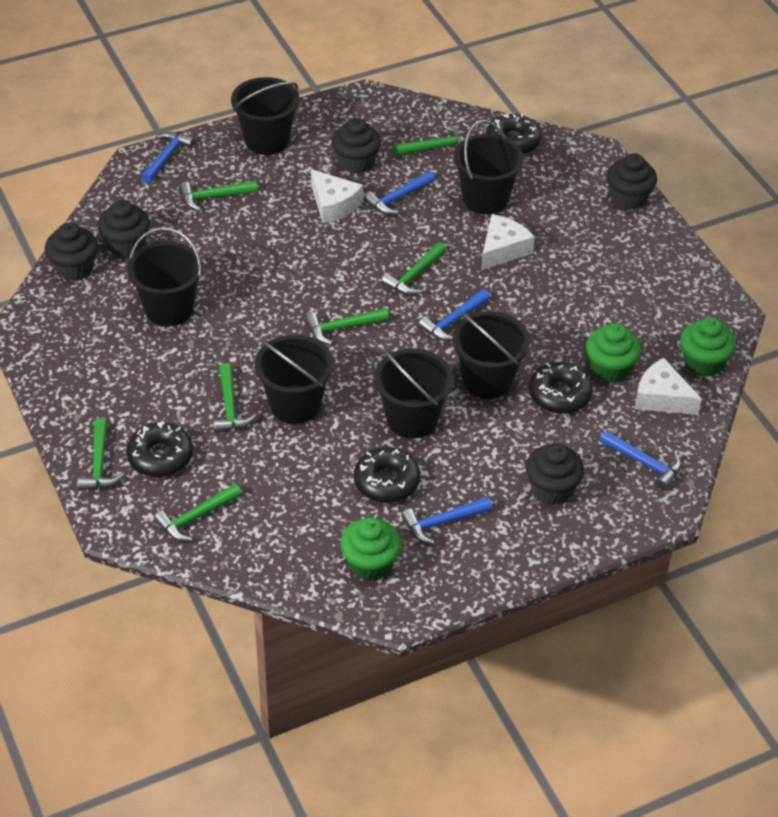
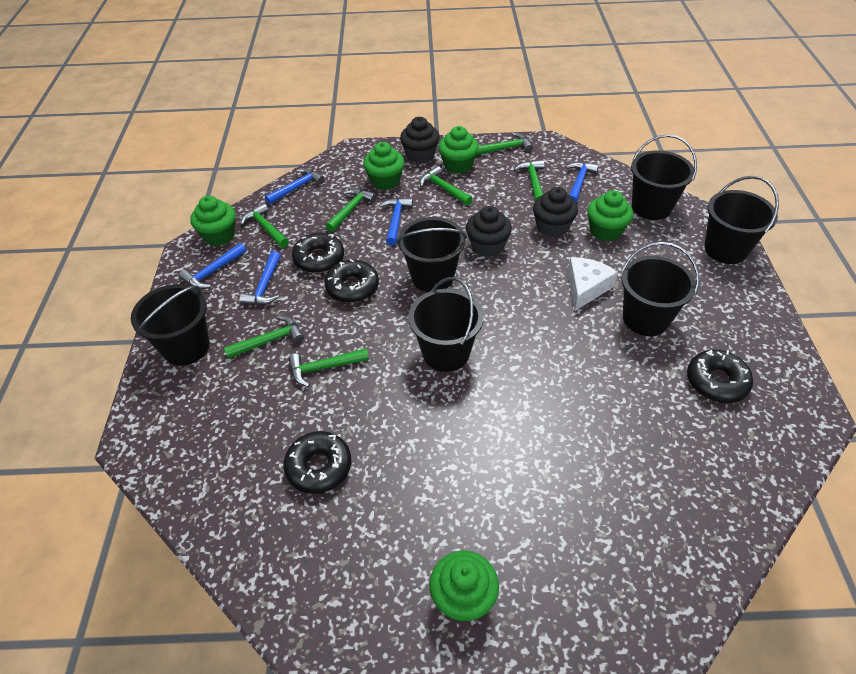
black cupcake: 5 -> 3
green cupcake: 3 -> 5
white cheese: 3 -> 1

